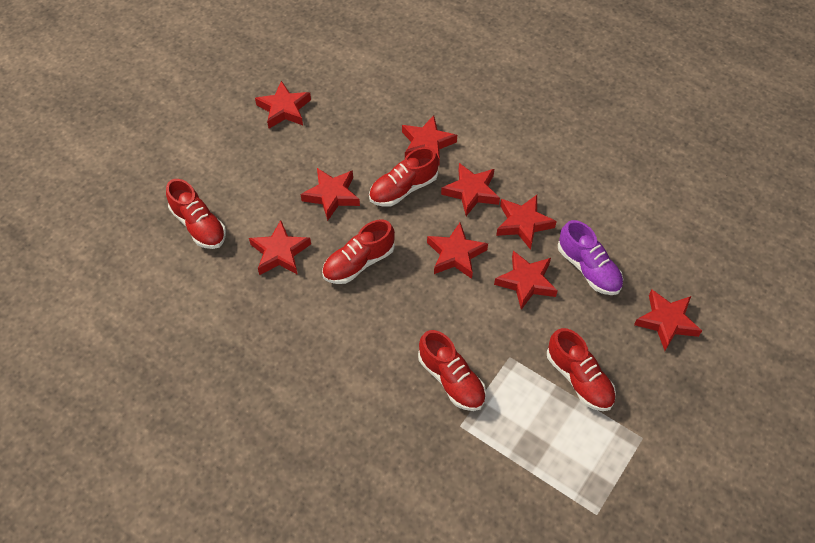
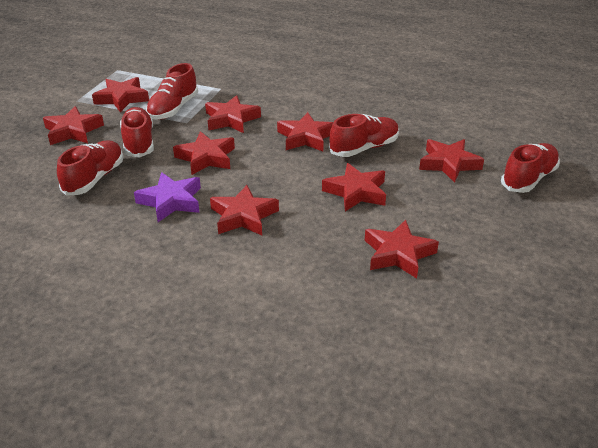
purple shoe: 1 -> 0
purple star: 0 -> 1

